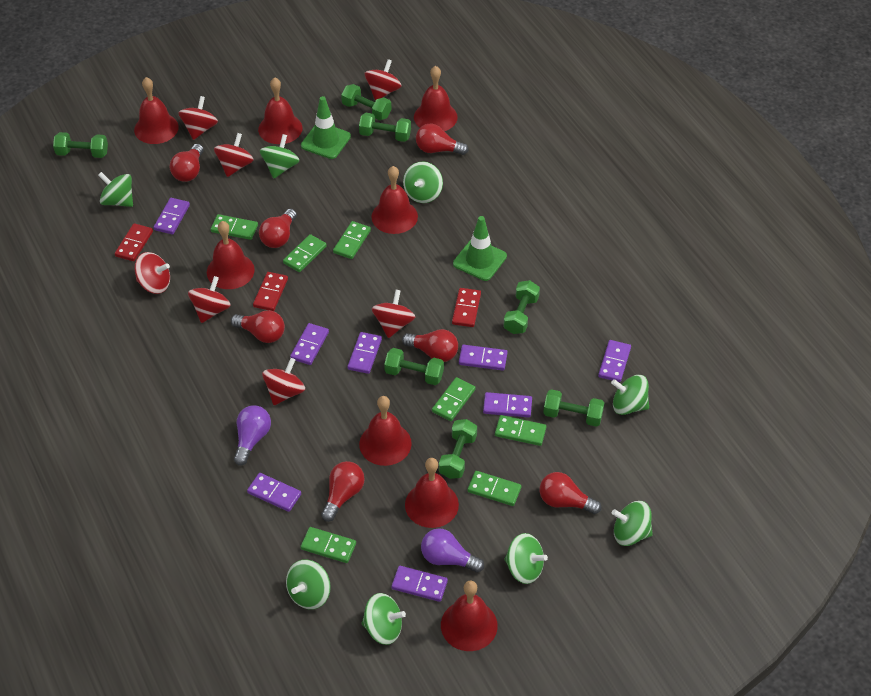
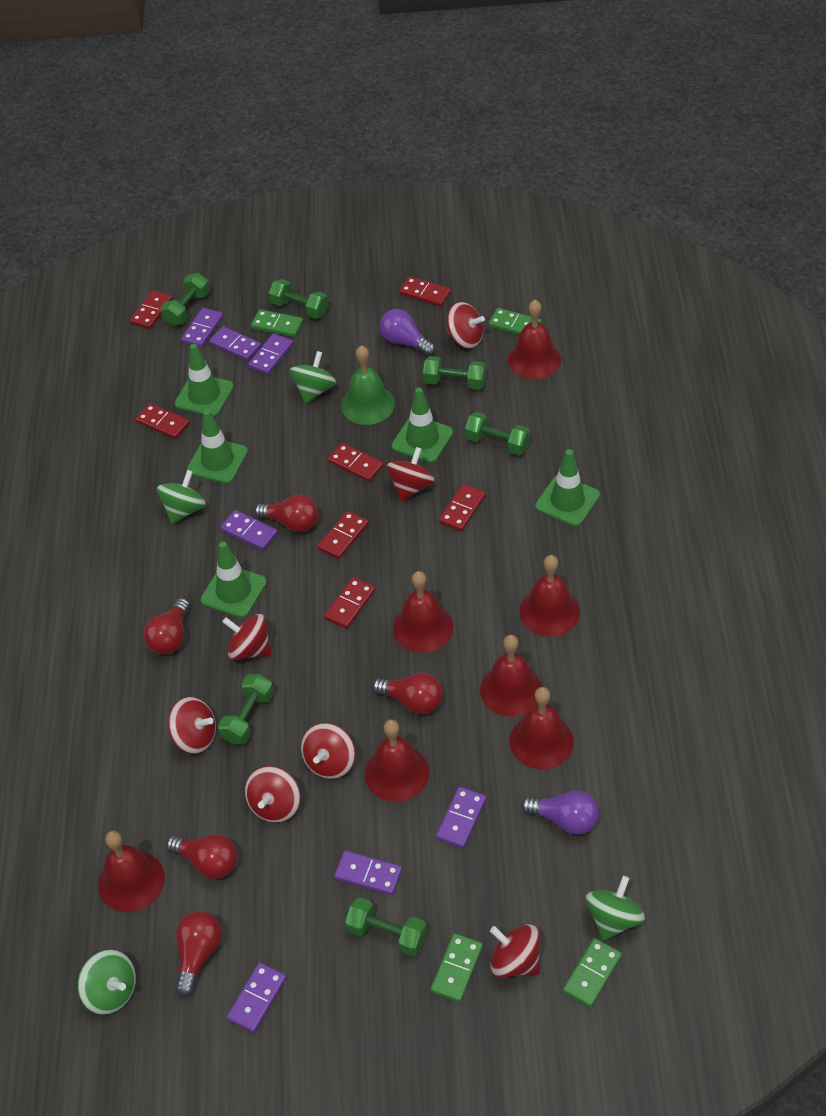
green bell: 0 -> 1
green domino: 7 -> 4
green dumbbell: 7 -> 6
green spinning top: 8 -> 4
green traffic cone: 2 -> 5
purple domino: 8 -> 7
red bell: 8 -> 7
red domino: 3 -> 7
red light bulb: 7 -> 5

